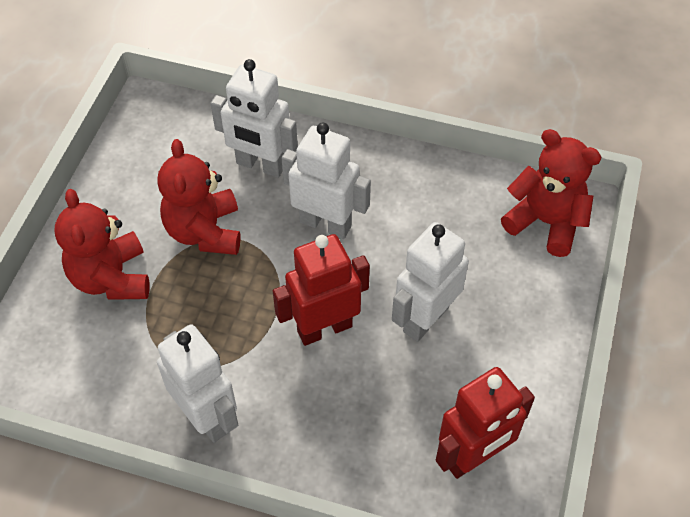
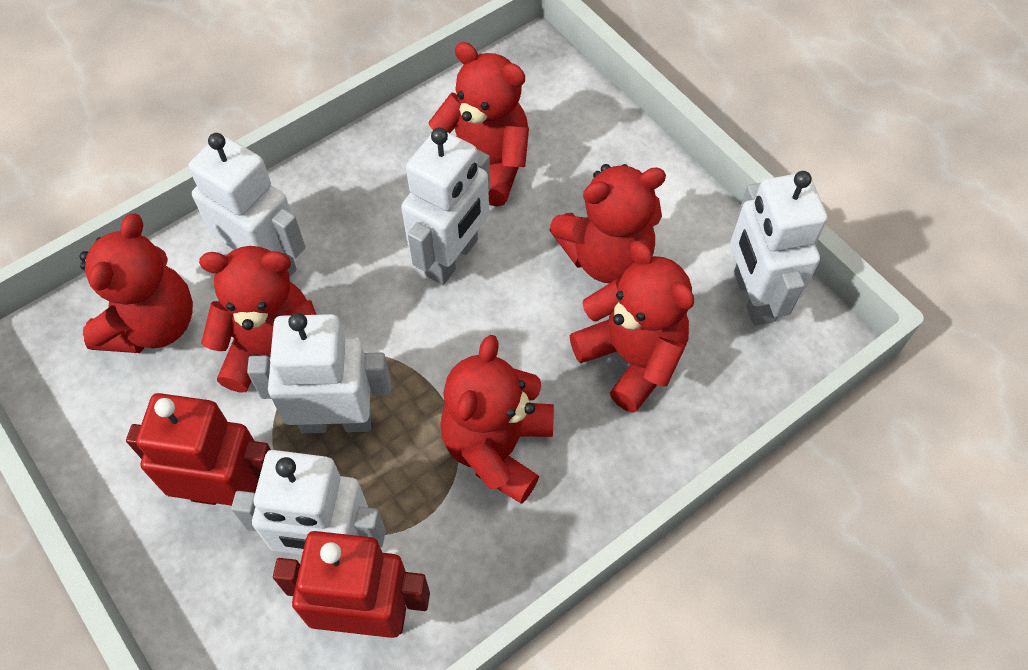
red teddy bear: 3 -> 6
white robot: 4 -> 5

